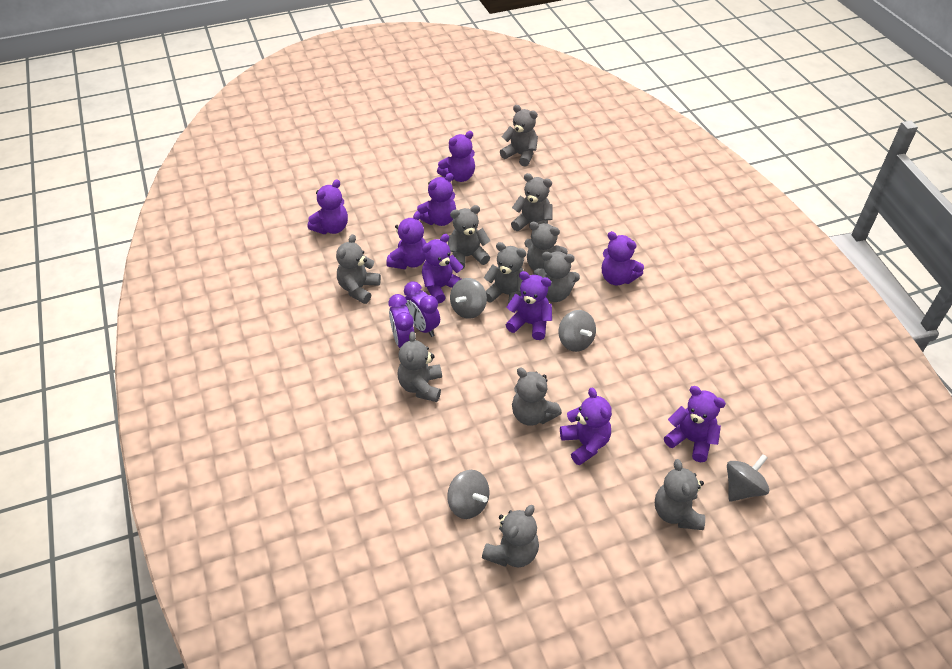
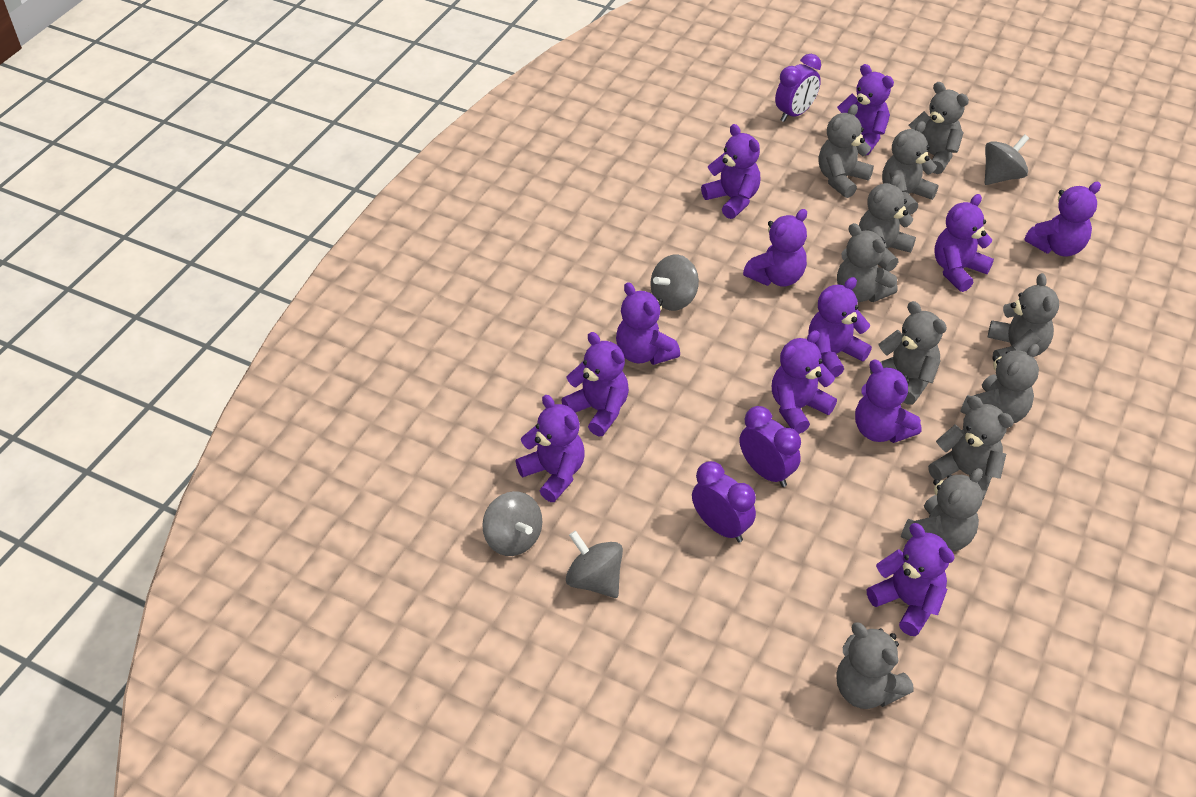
purple clock: 2 -> 3
purple teddy bear: 9 -> 12

